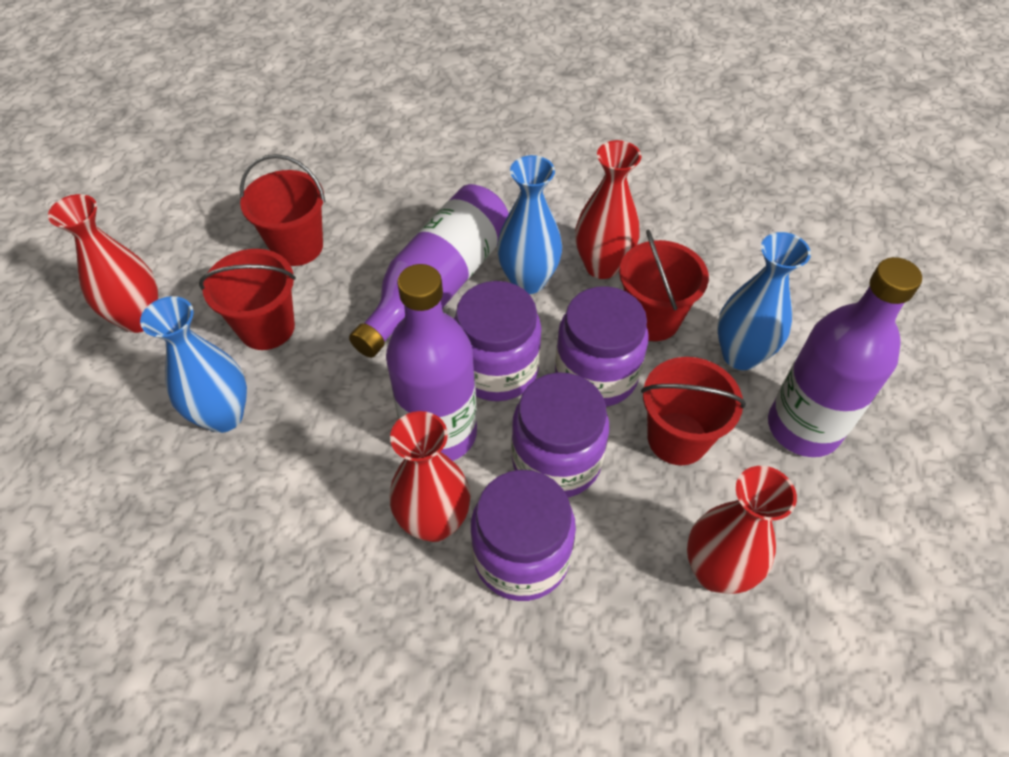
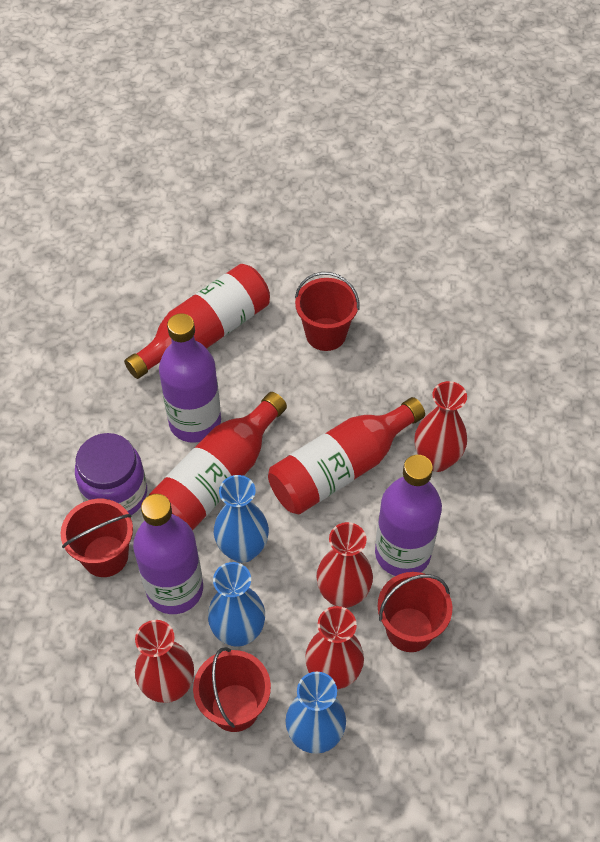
purple jar: 4 -> 1
red bottle: 0 -> 3

